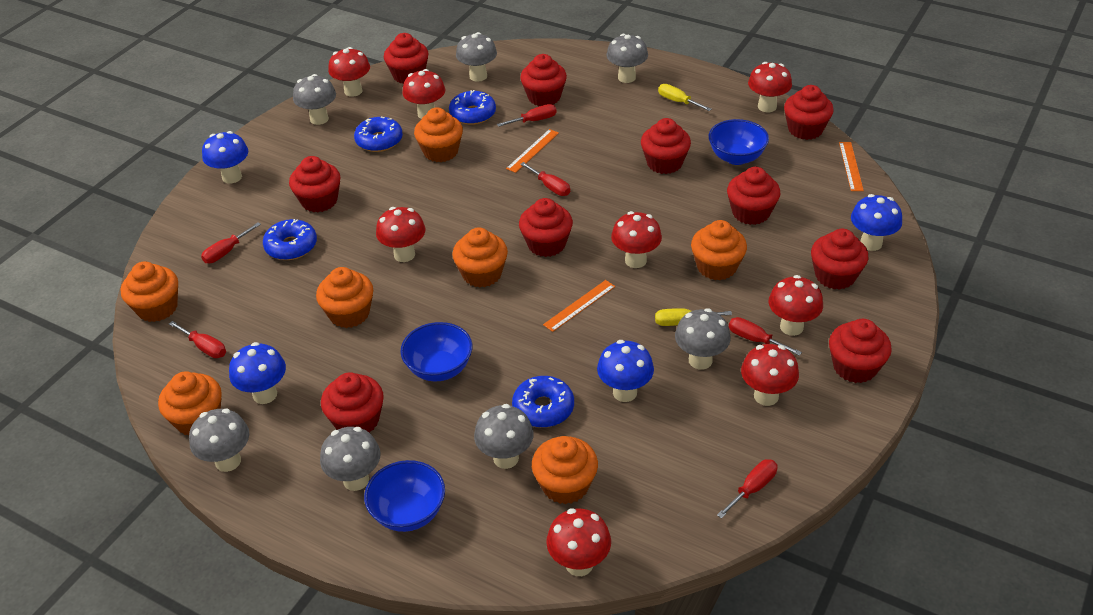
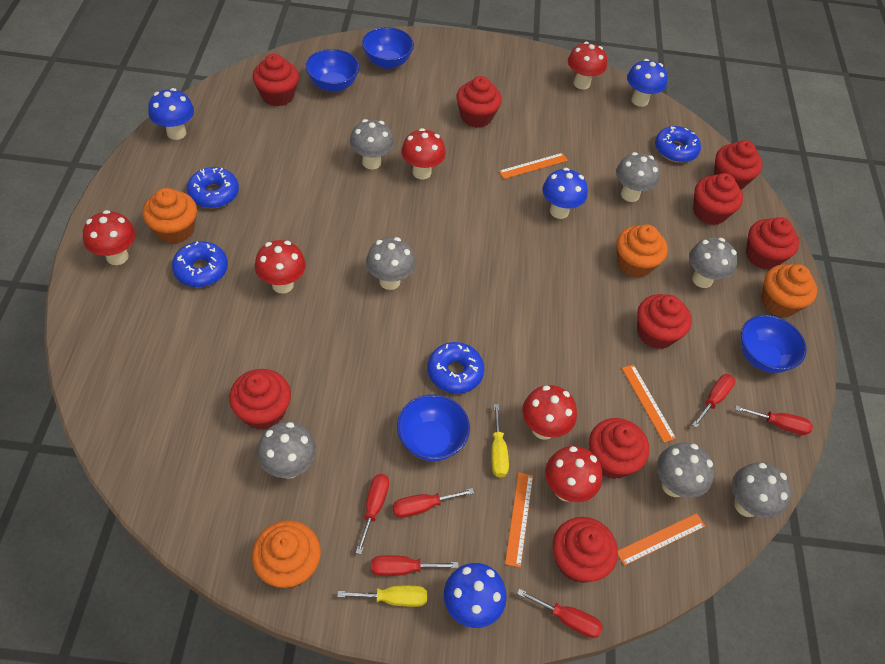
blue bowl: 3 -> 4
orange cupcake: 7 -> 4
orange ruler: 3 -> 4
red cupcake: 10 -> 9
red mushroom: 8 -> 6

